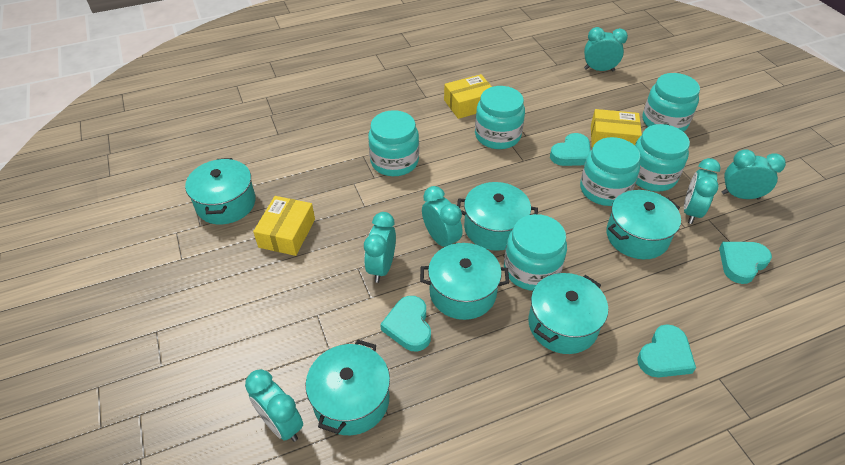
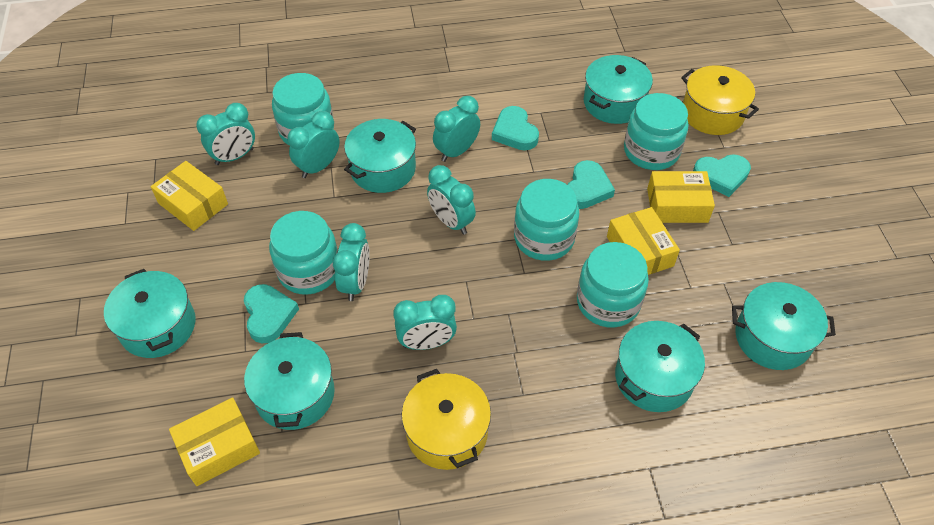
turquoise jar: 6 -> 5
yellow box: 3 -> 4
yellow pot: 0 -> 2

